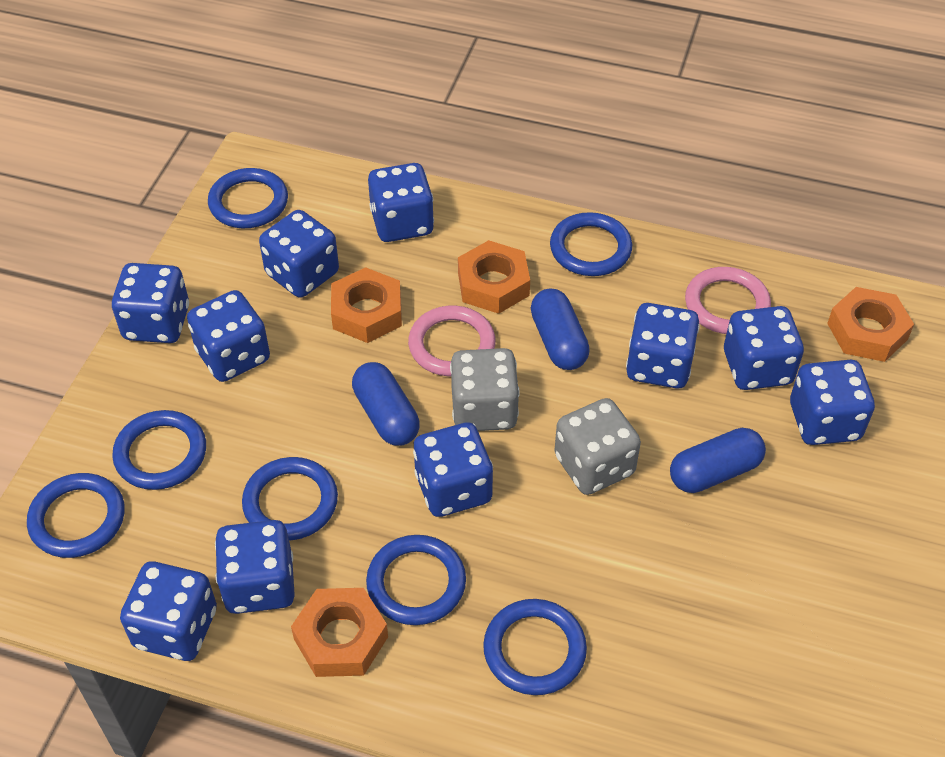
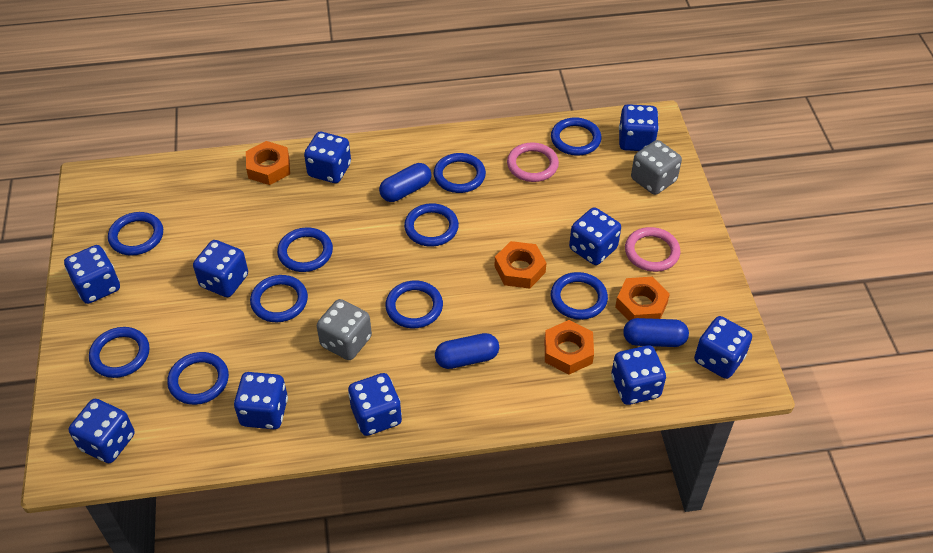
blue ring: 7 -> 10

